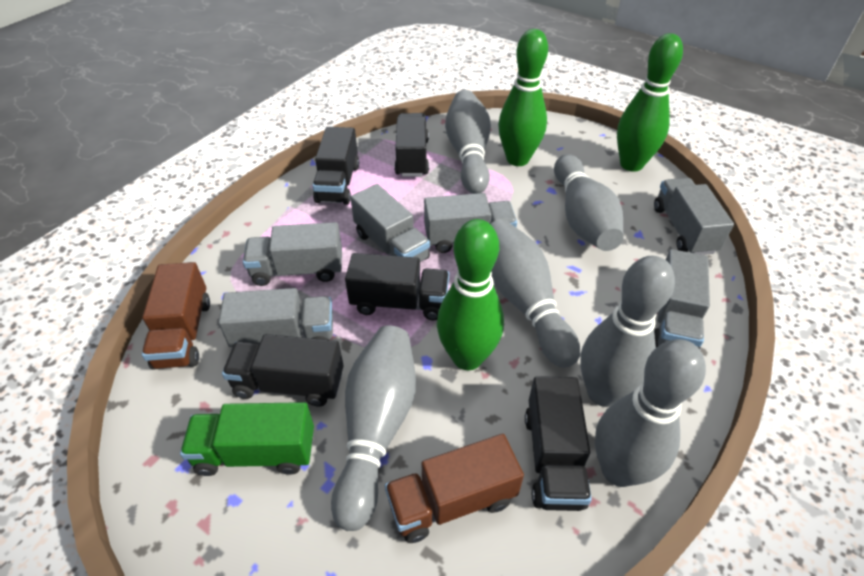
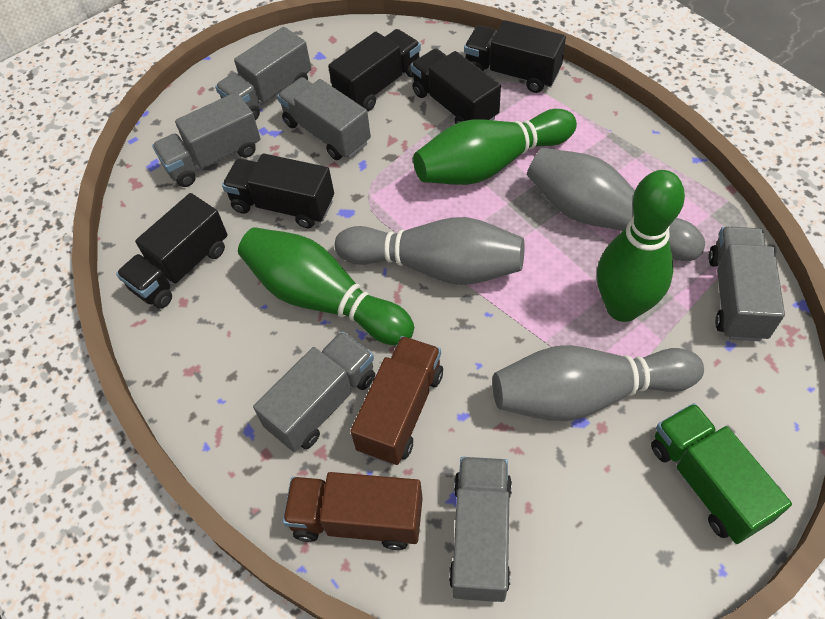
grey bowling pin: 6 -> 3

